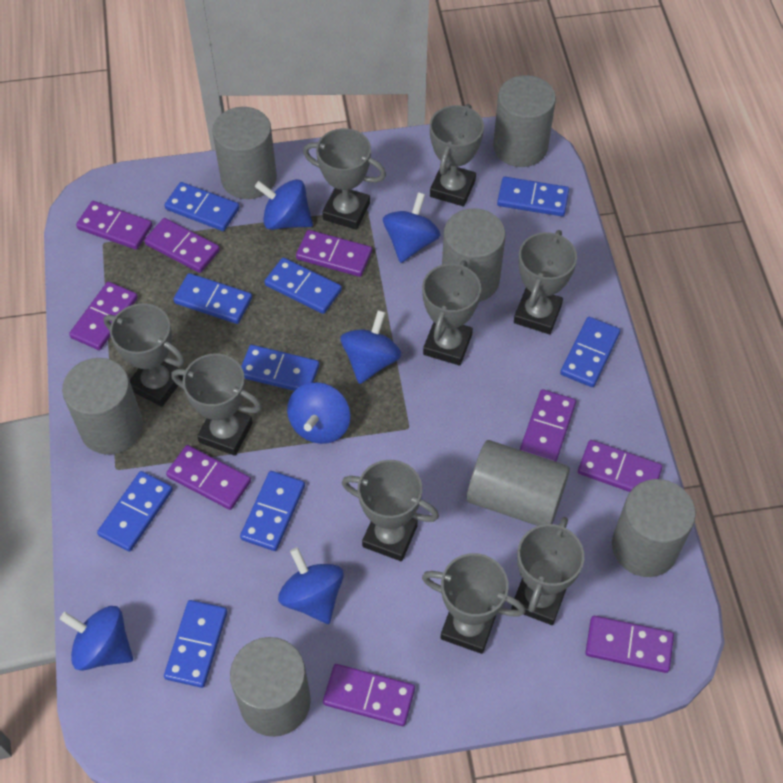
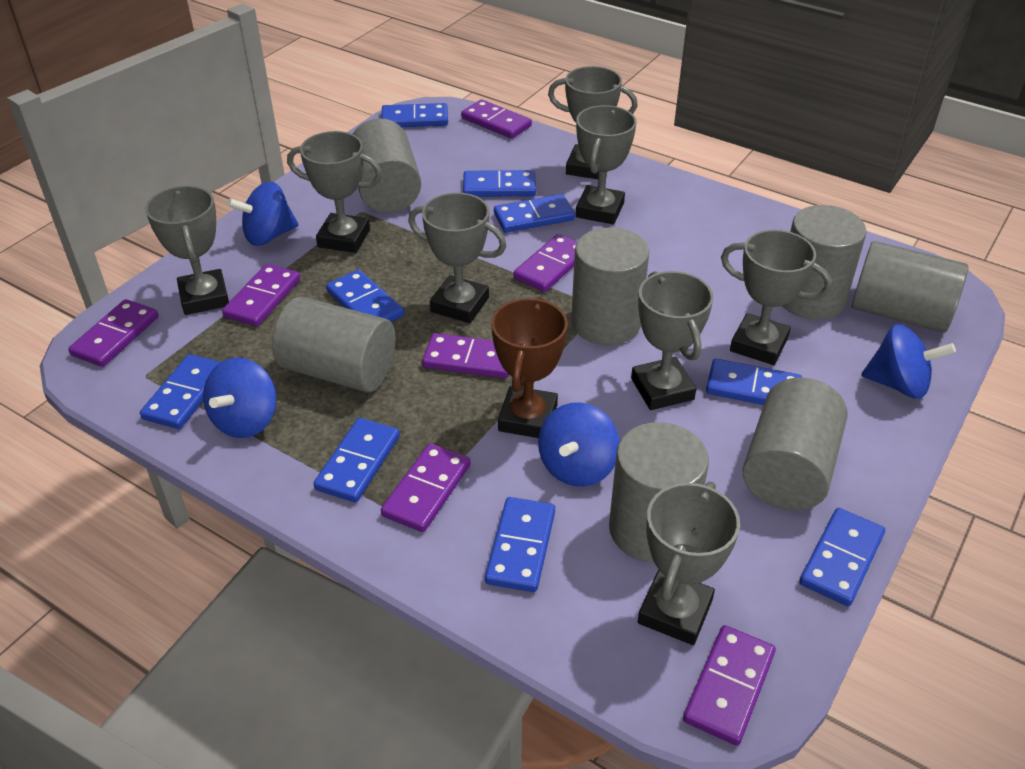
blue spinning top: 6 -> 4
brown trophy: 0 -> 1
grey trophy: 9 -> 8
purple domino: 9 -> 7

